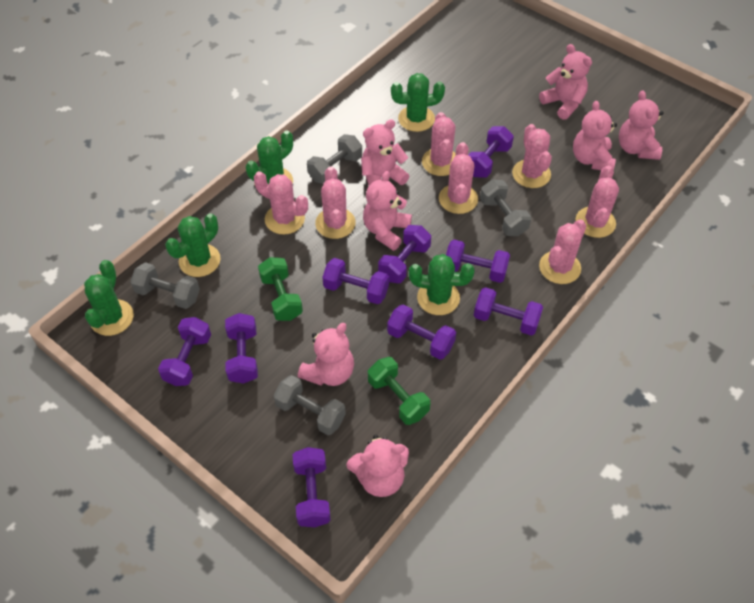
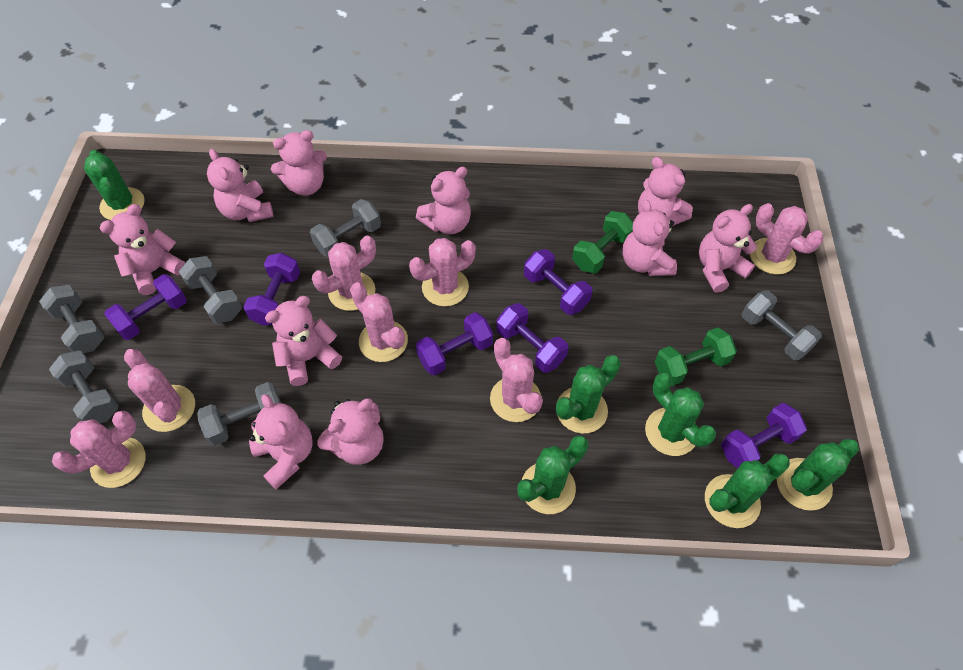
green cactus: 5 -> 6
grey dumbbell: 4 -> 6
pink teddy bear: 7 -> 10
purple dumbbell: 9 -> 6

